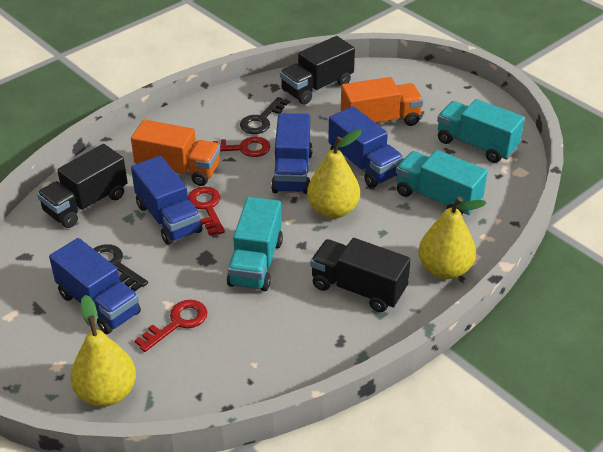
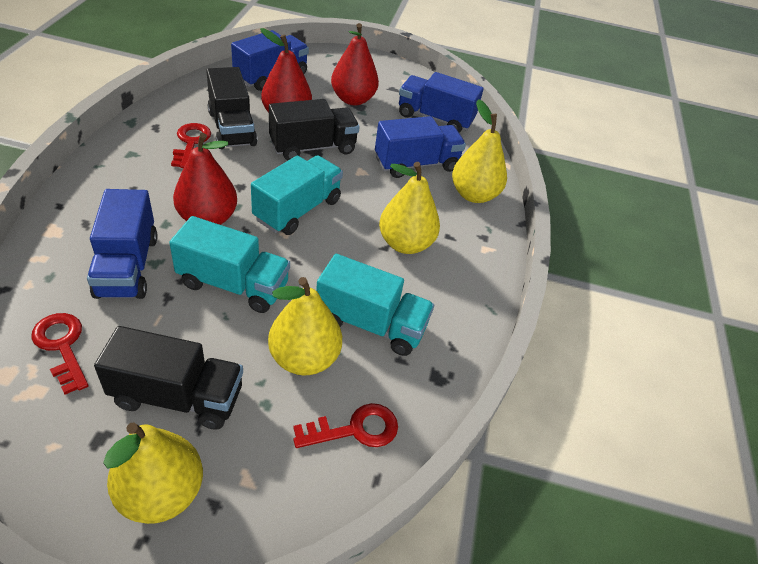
black key: 2 -> 0
orange truck: 2 -> 0
red pear: 0 -> 3
yellow pear: 3 -> 4

